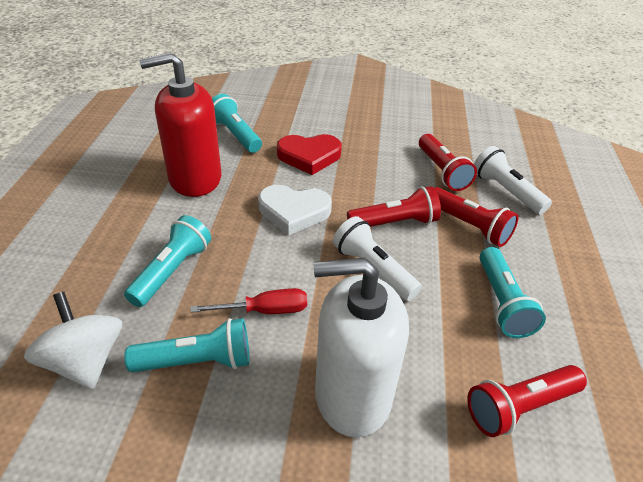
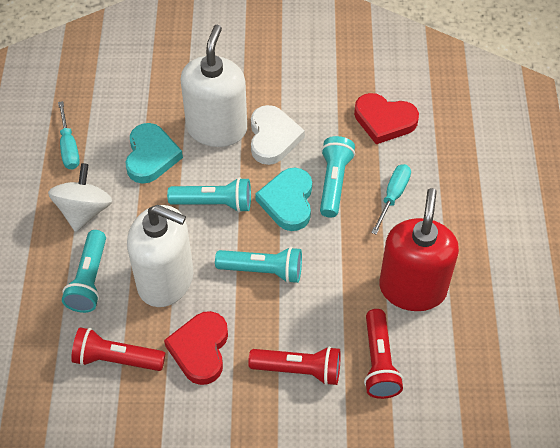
red flashlight: 4 -> 3
red heart: 1 -> 2
red screwdriver: 1 -> 0
turquoise heart: 0 -> 2
turquoise screwdriver: 0 -> 2
white flashlight: 2 -> 0
white soap dispenser: 1 -> 2

